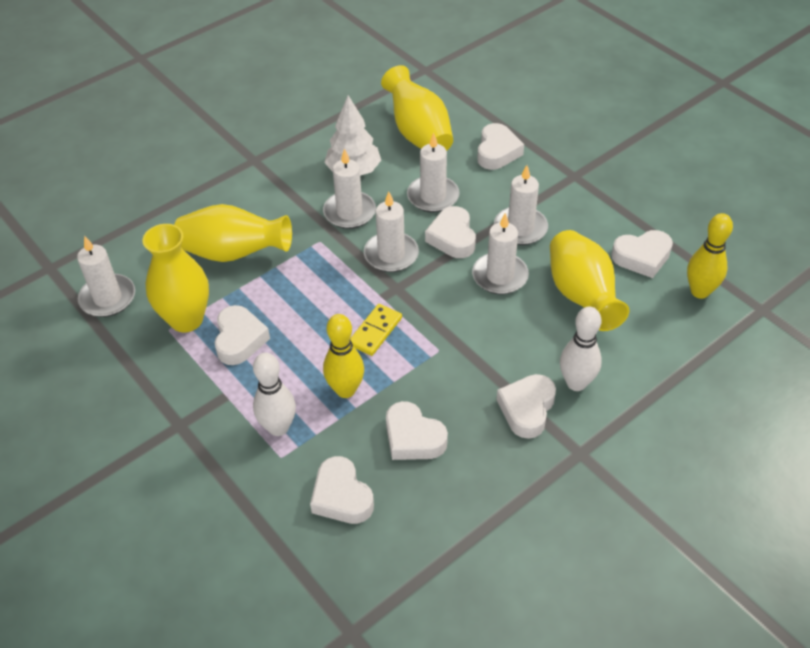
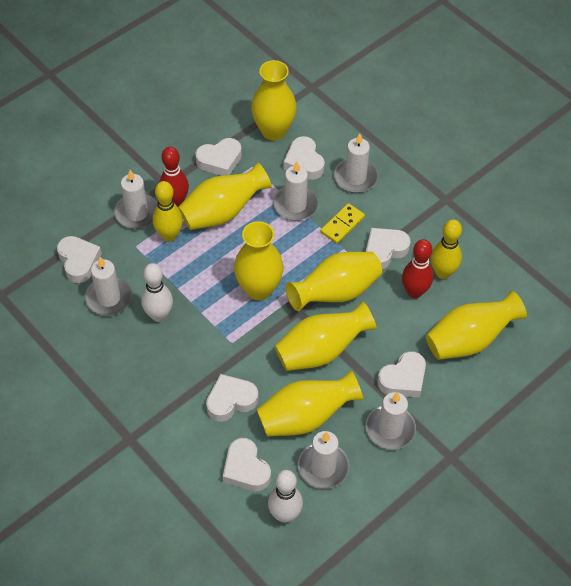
red bowling pin: 0 -> 2
white tree: 1 -> 0
yellow vase: 4 -> 7

